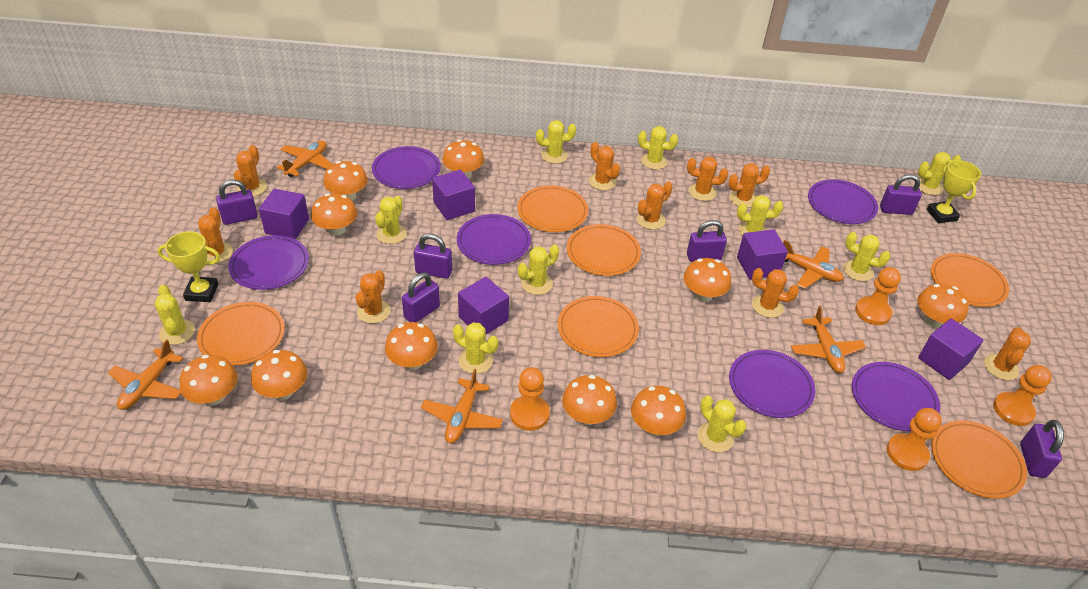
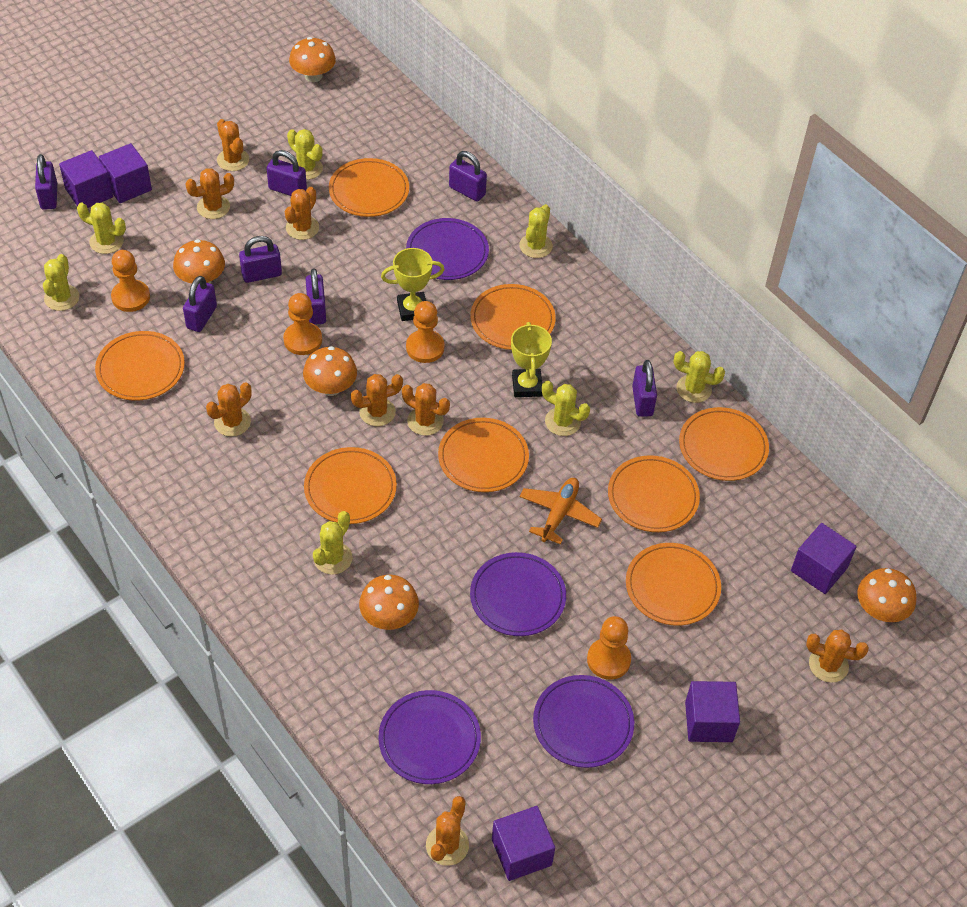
orange cactus: 9 -> 8
orange mushroom: 10 -> 5
orange plane: 5 -> 1
orange plate: 6 -> 8
purple padlock: 6 -> 7
purple plate: 6 -> 4
yellow cactus: 10 -> 7

